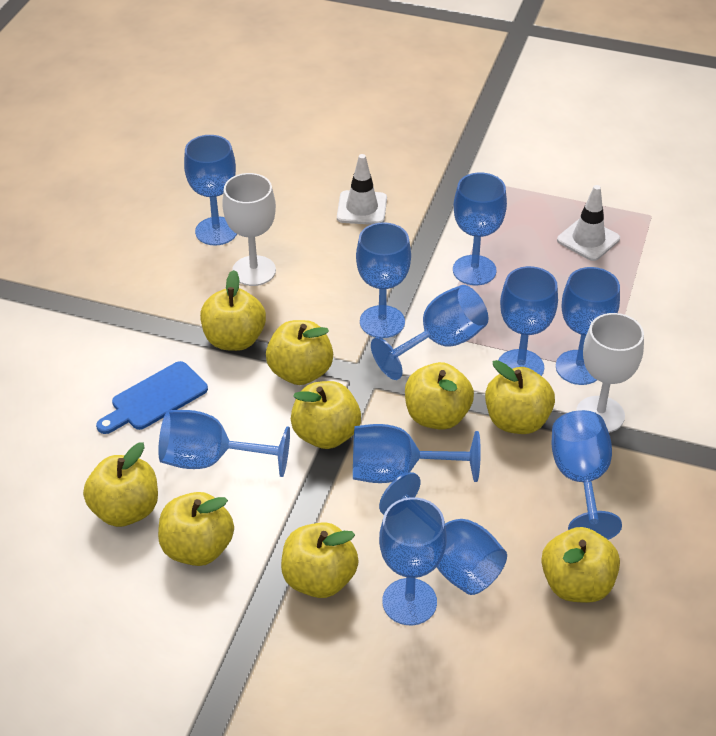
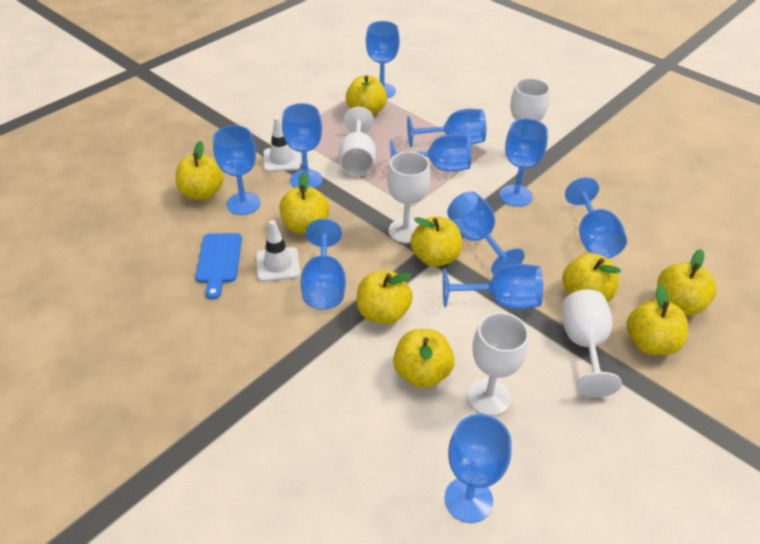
white goblet: 2 -> 5

